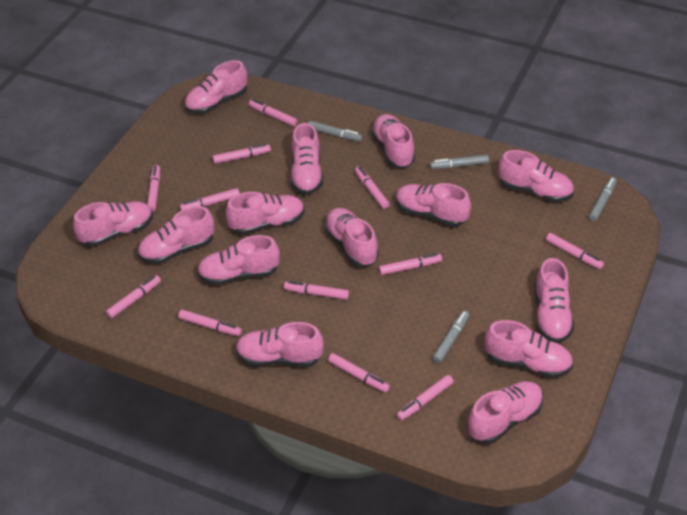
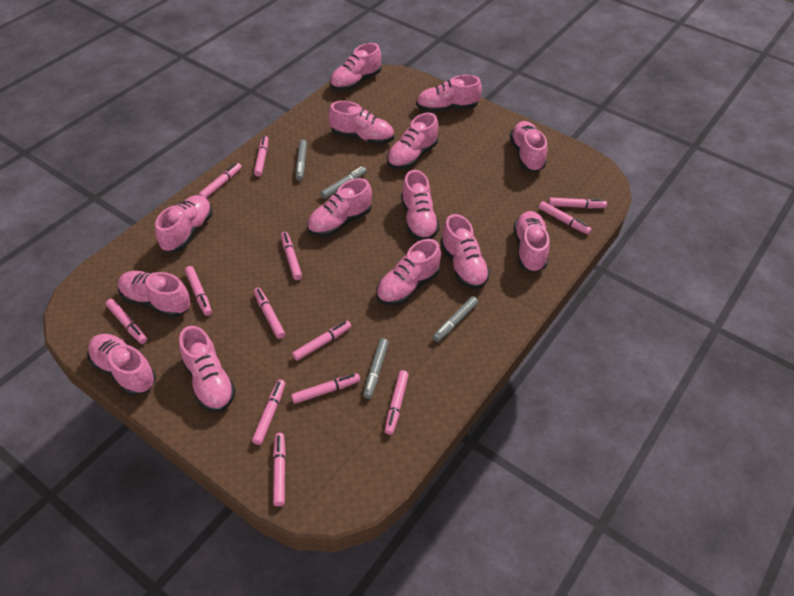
pink marker: 12 -> 13

